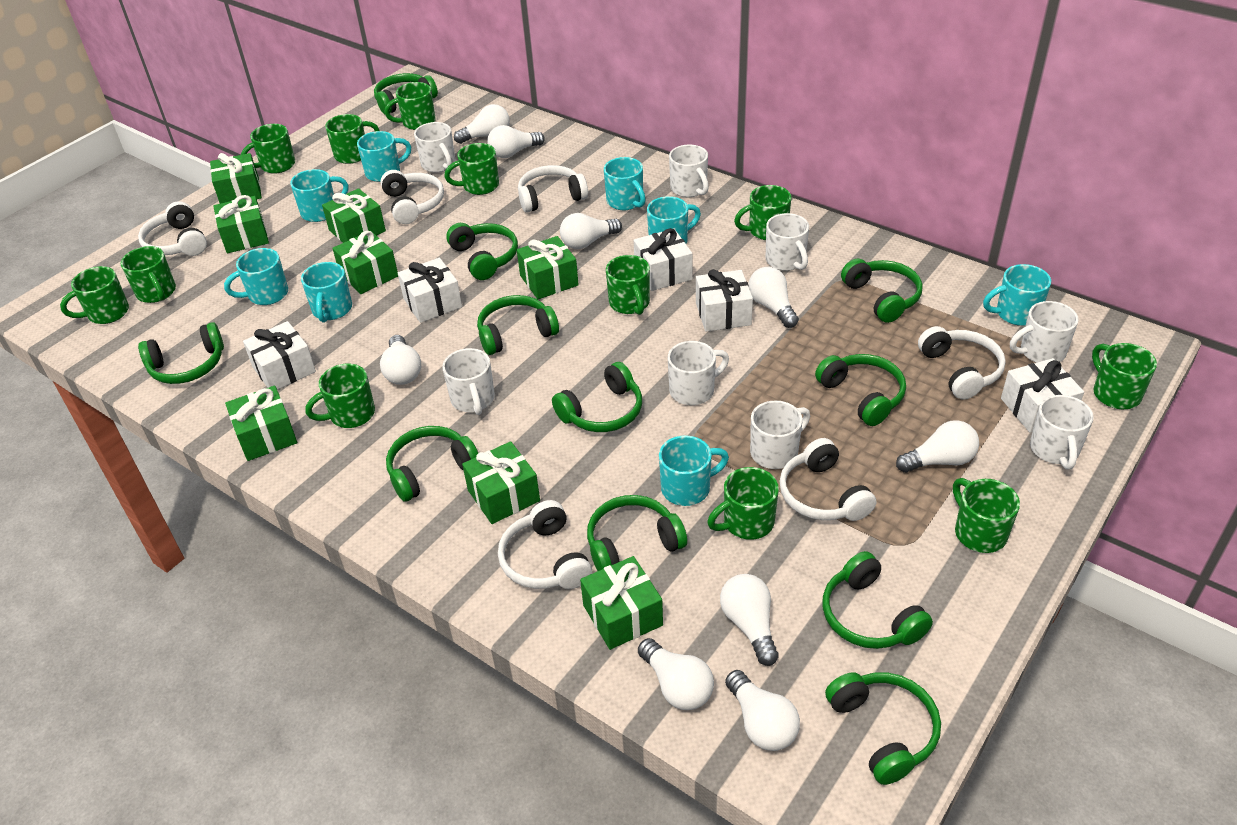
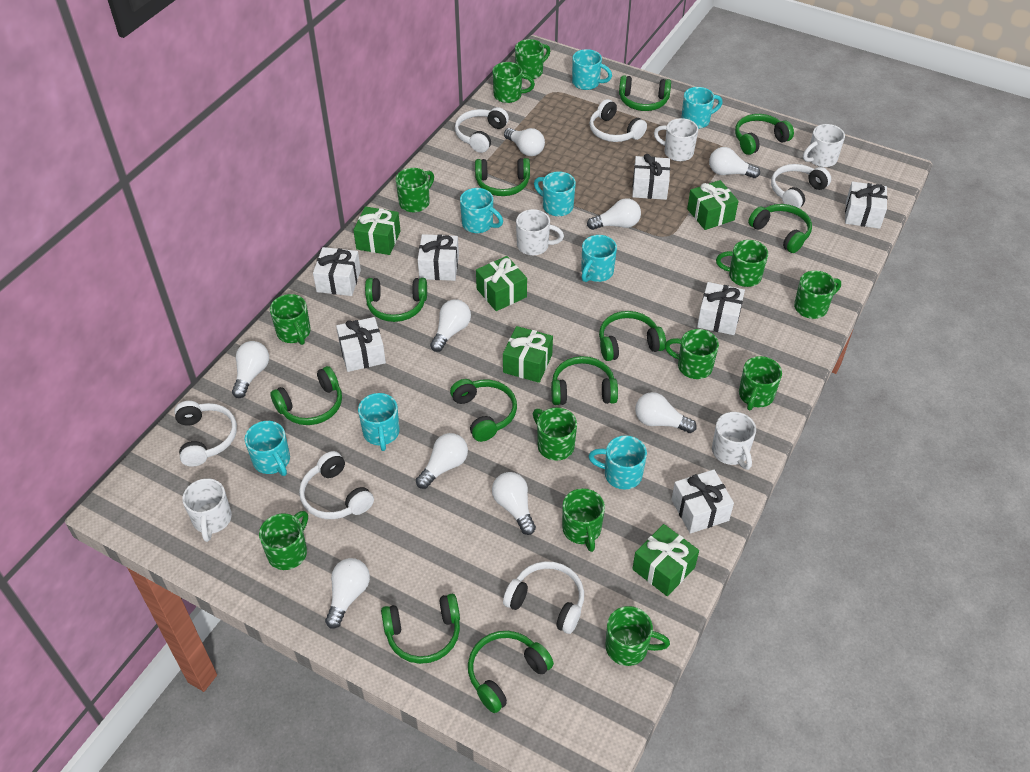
green gift: 8 -> 5
white gift: 5 -> 7
white mug: 8 -> 5

